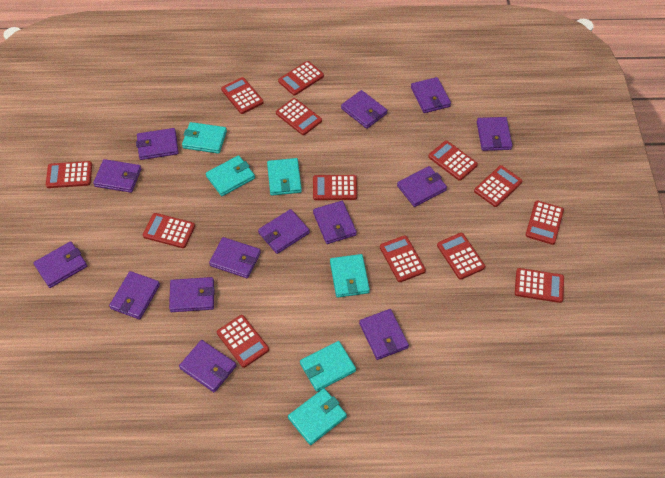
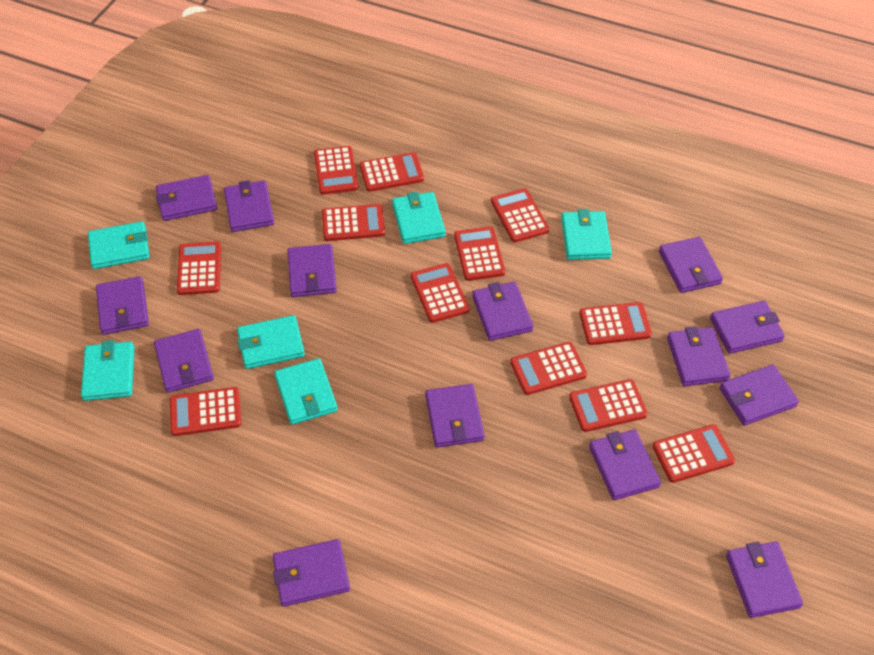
red calculator: 13 -> 12

